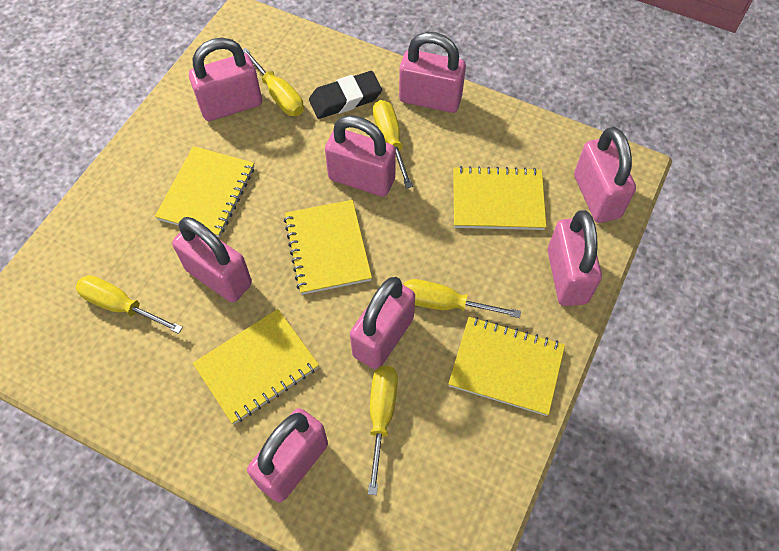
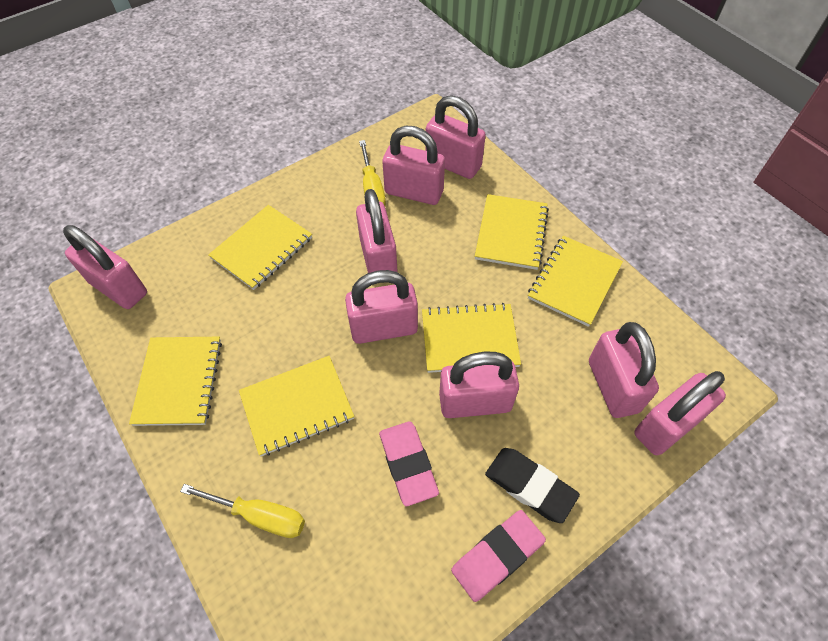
pink eraser: 0 -> 2
yellow notebook: 5 -> 6
yellow screwdriver: 5 -> 2

